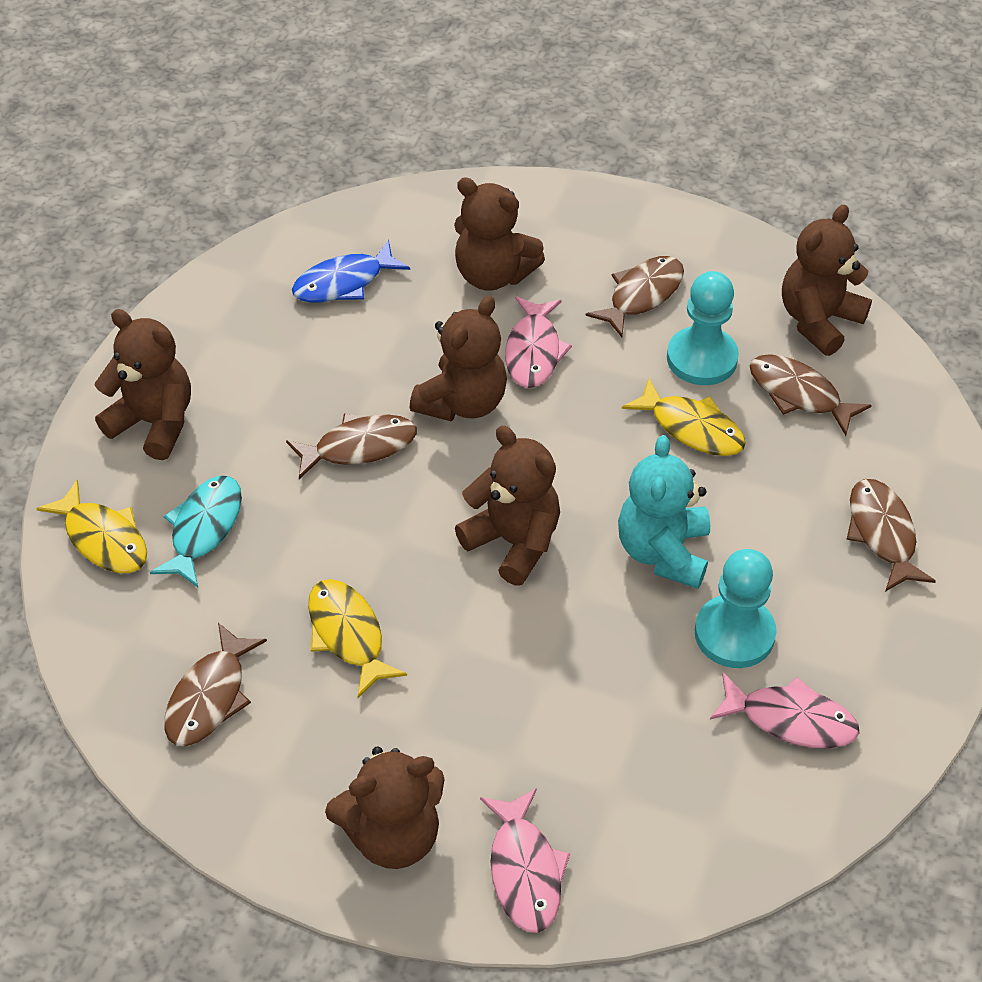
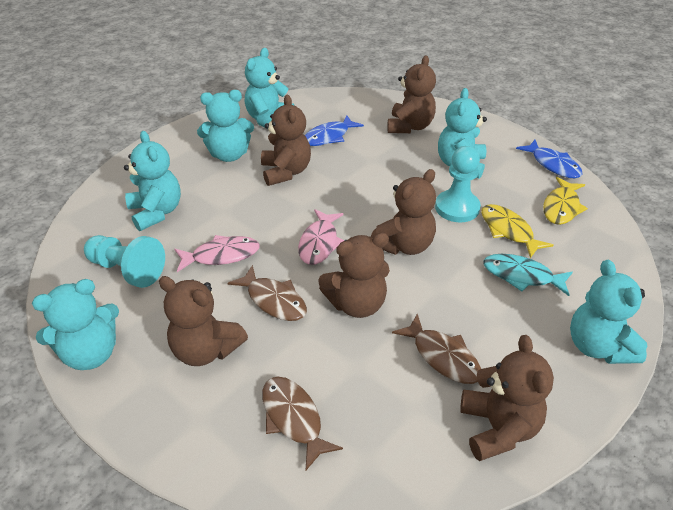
blue fish: 1 -> 2
brown fish: 5 -> 3
pink fish: 3 -> 2
turquoise teddy bear: 1 -> 6
yellow fish: 3 -> 2

